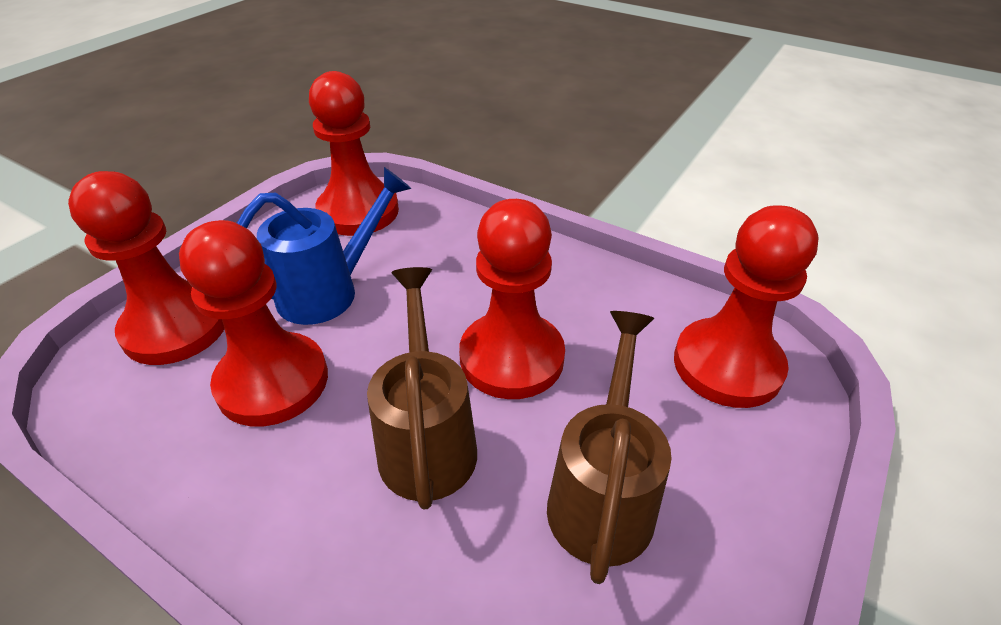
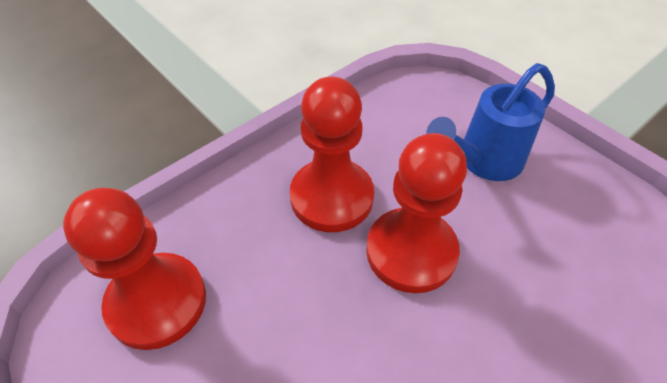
brown watering can: 2 -> 0
red pawn: 5 -> 3

